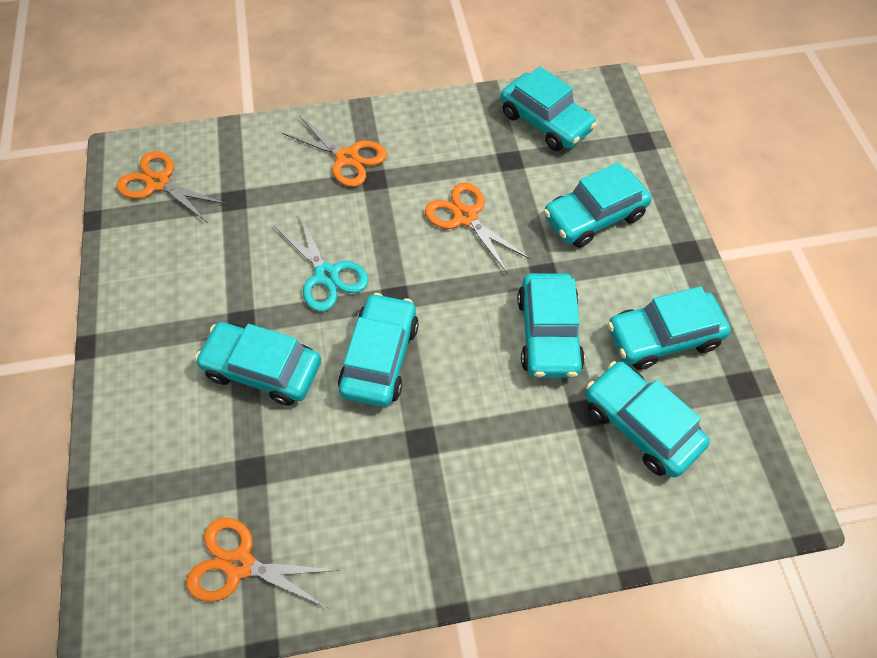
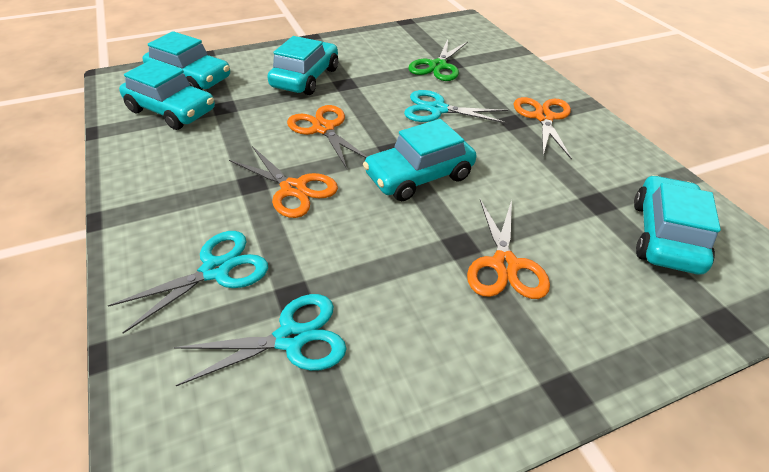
green scissors: 0 -> 1
turquoise car: 7 -> 5
turquoise scissors: 1 -> 3

